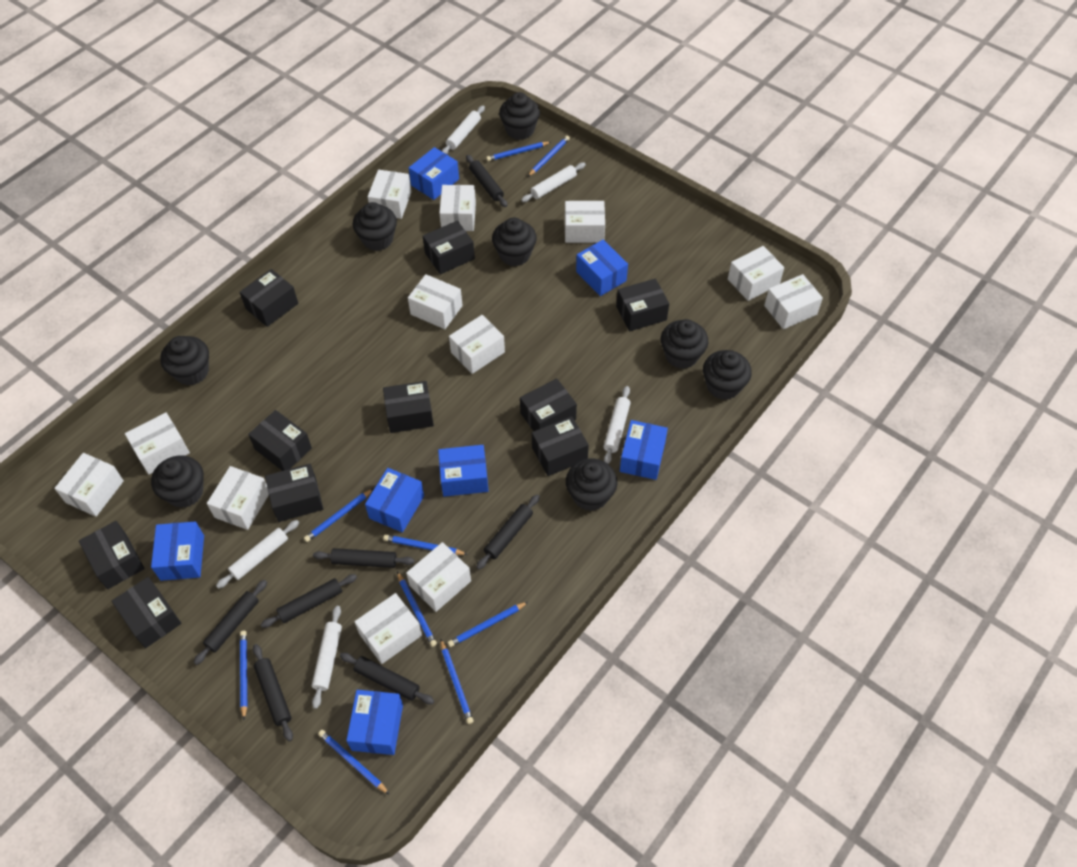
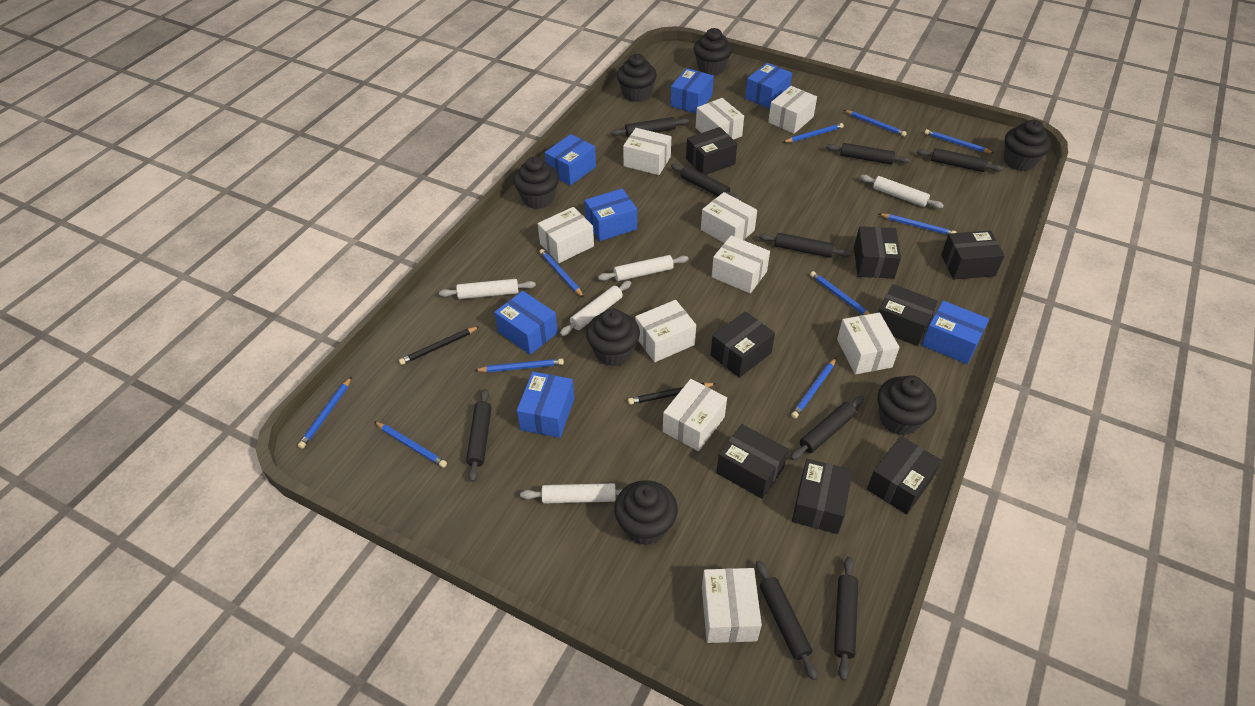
black box: 10 -> 8
black cupcake: 8 -> 7
black pencil: 0 -> 2
black rolling pin: 7 -> 9
blue pencil: 9 -> 10
white box: 12 -> 10

